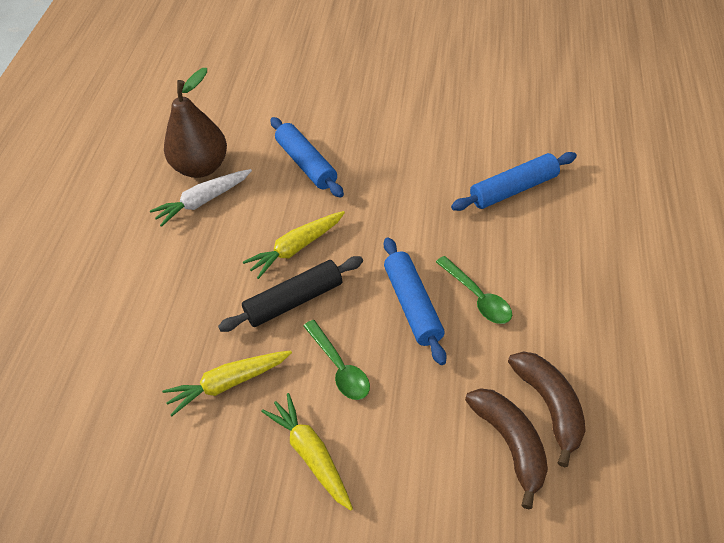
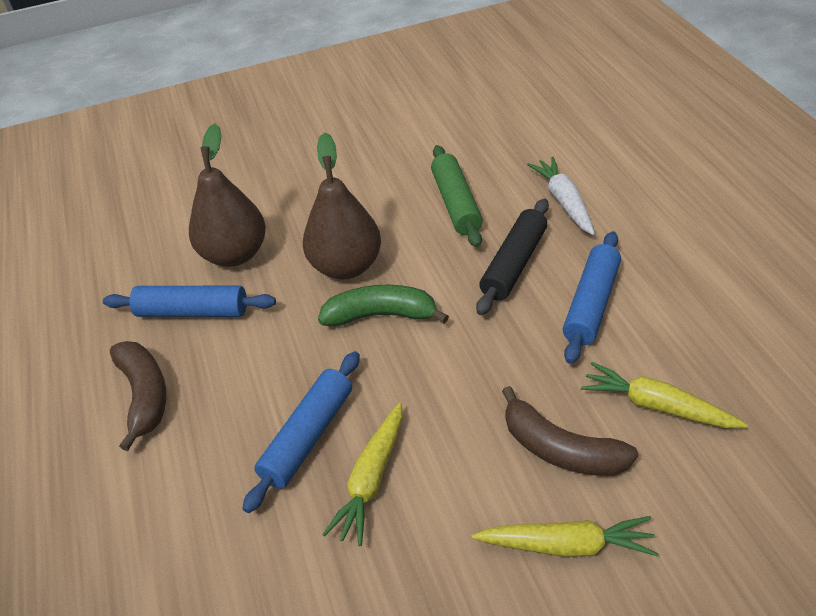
brown pear: 1 -> 2
green banana: 0 -> 1
green rolling pin: 0 -> 1
green spoon: 2 -> 0

